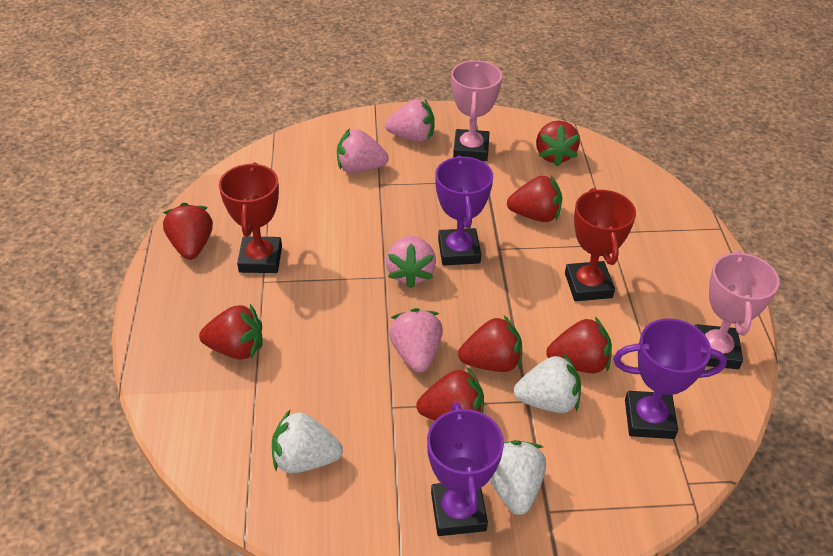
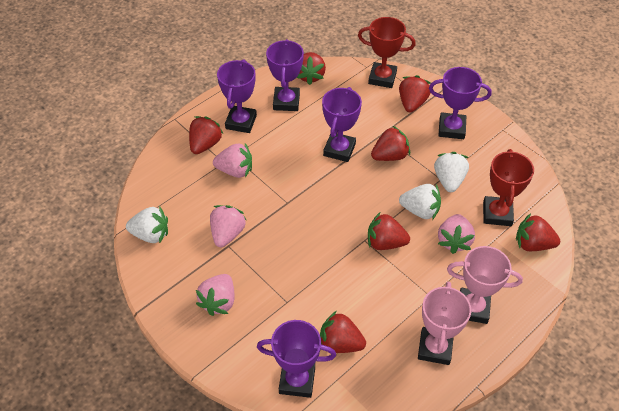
purple trophy: 3 -> 5

